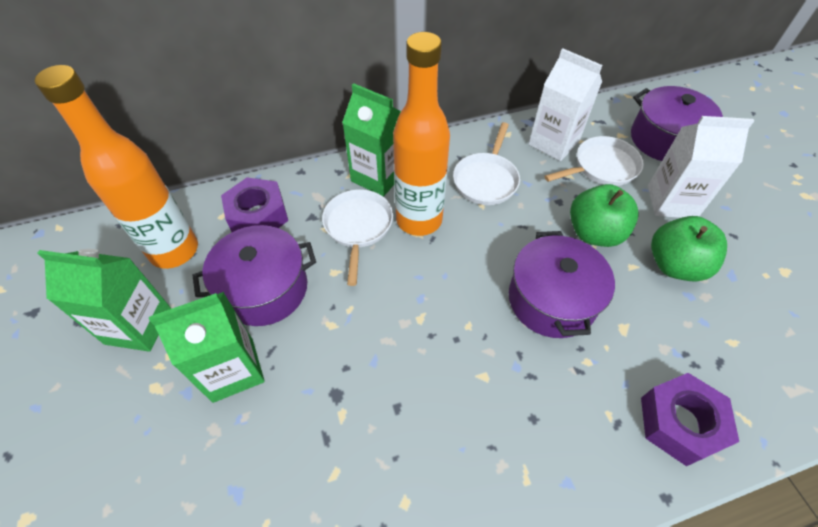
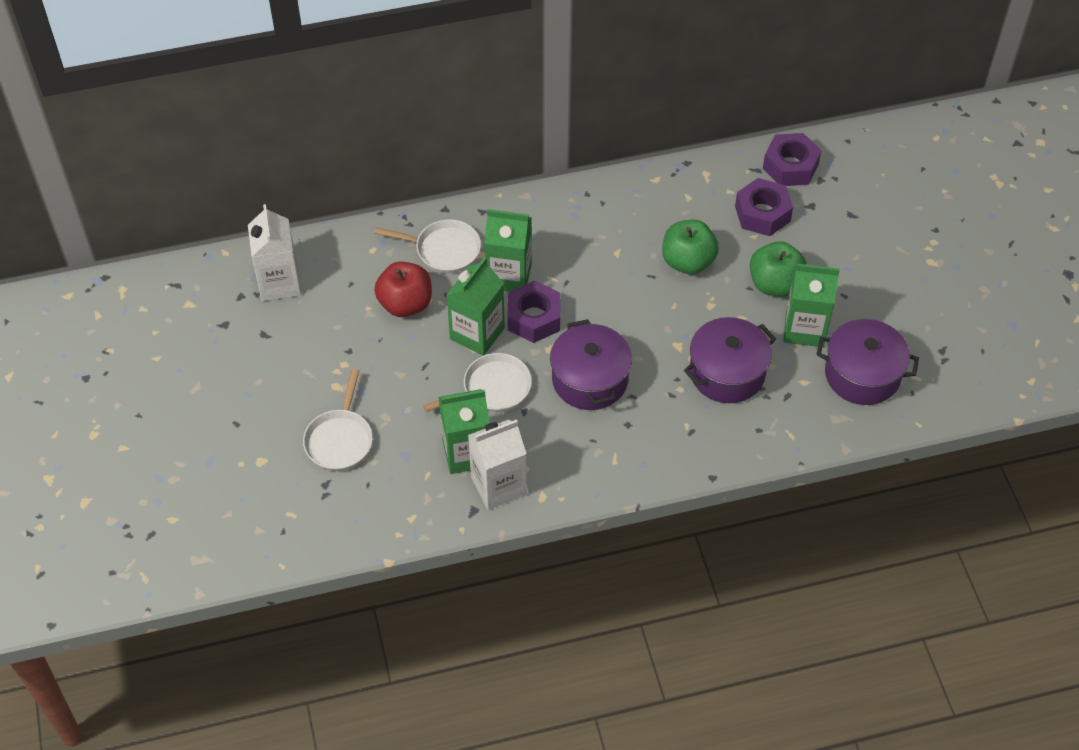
green carton: 3 -> 4
orange bottle: 2 -> 0
purple nut: 2 -> 3
red apple: 0 -> 1

